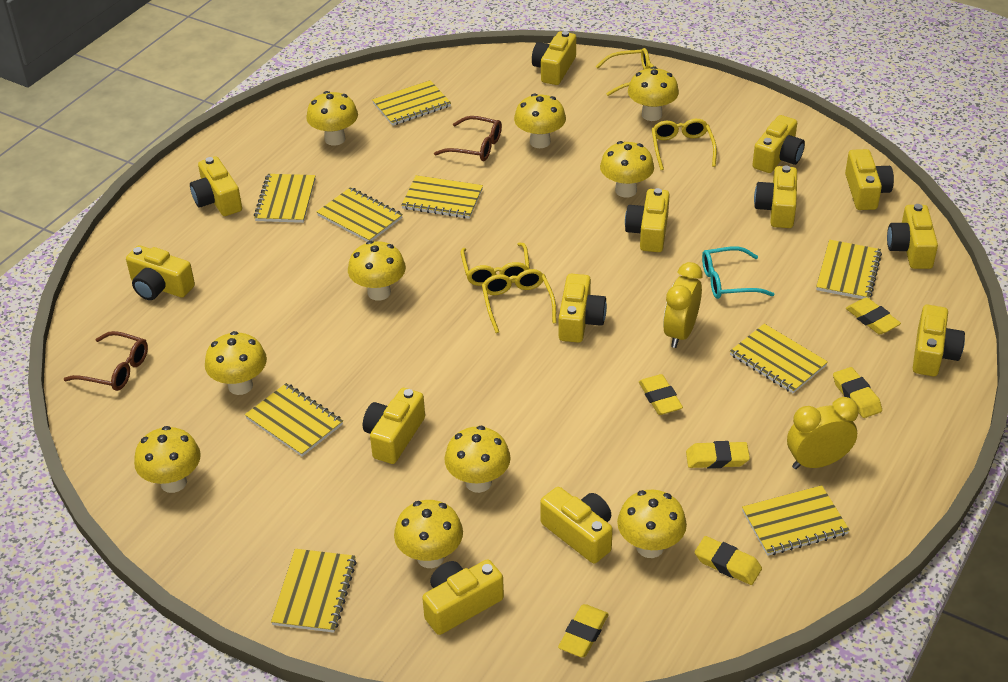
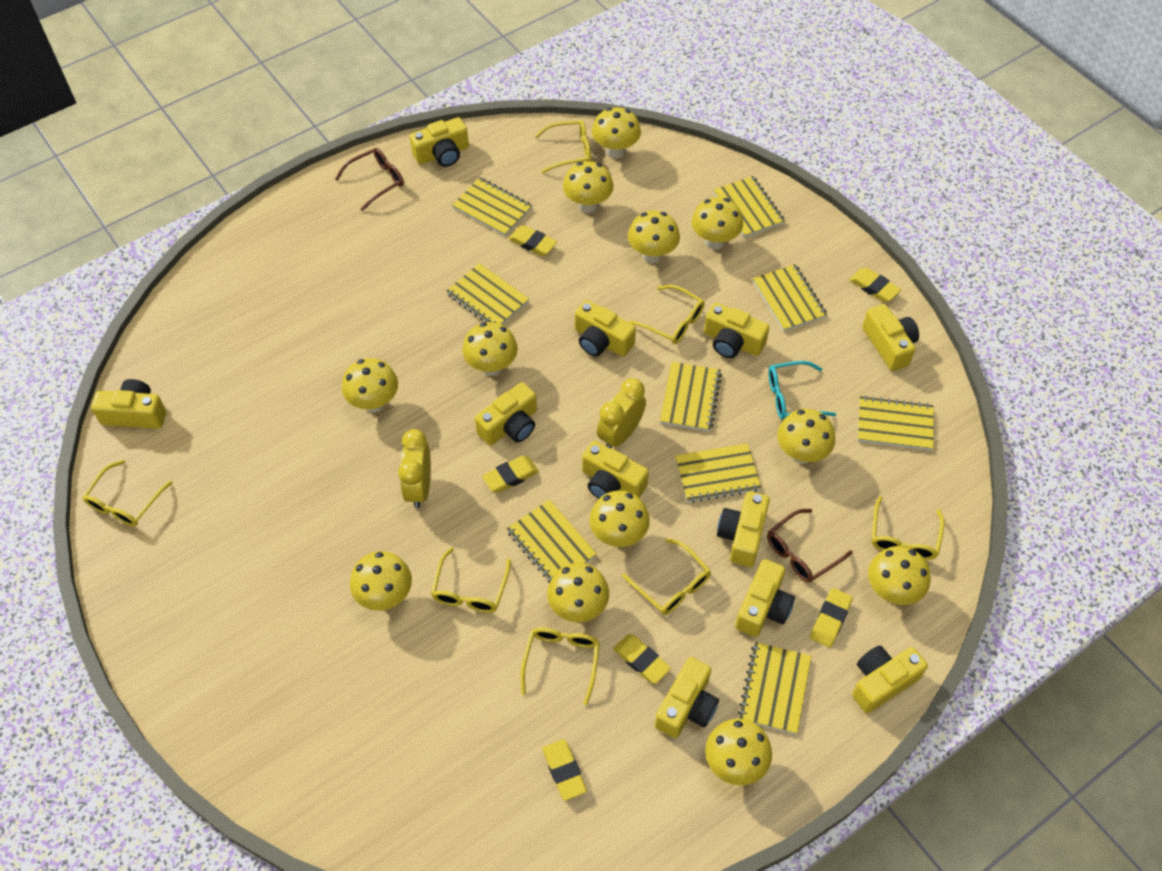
yellow camera: 13 -> 11
yellow glasses: 4 -> 7
yellow mushroom: 10 -> 12

